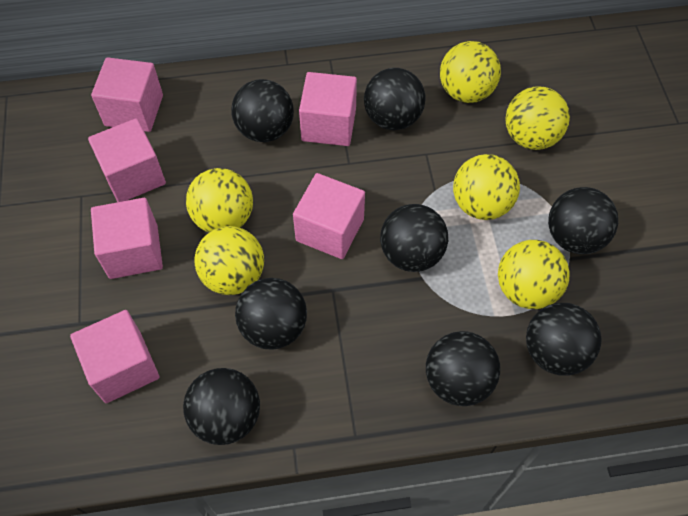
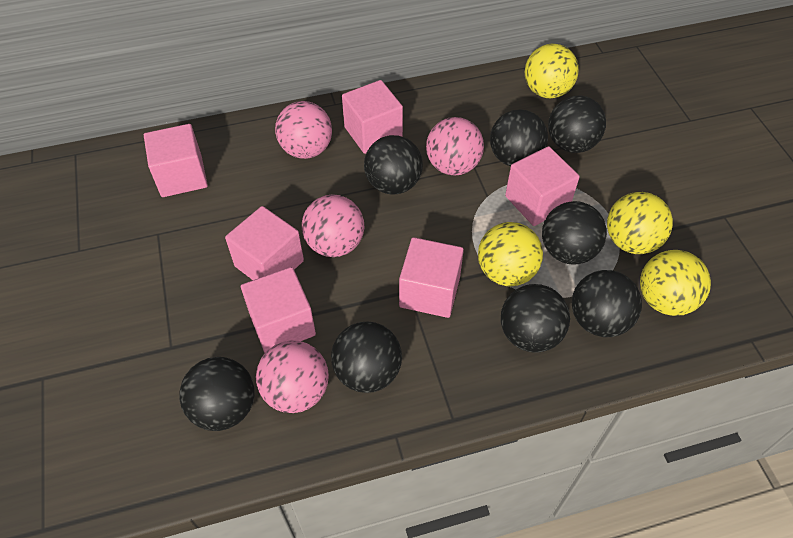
pink ball: 0 -> 4
yellow ball: 6 -> 4

